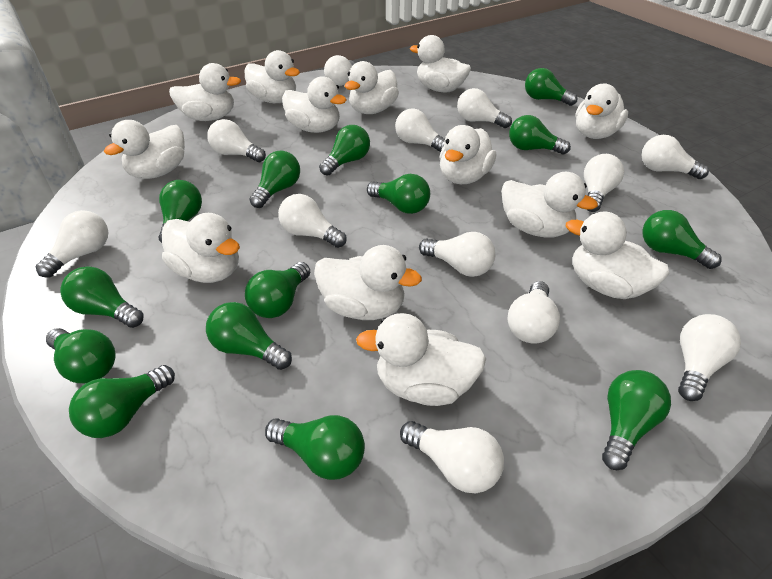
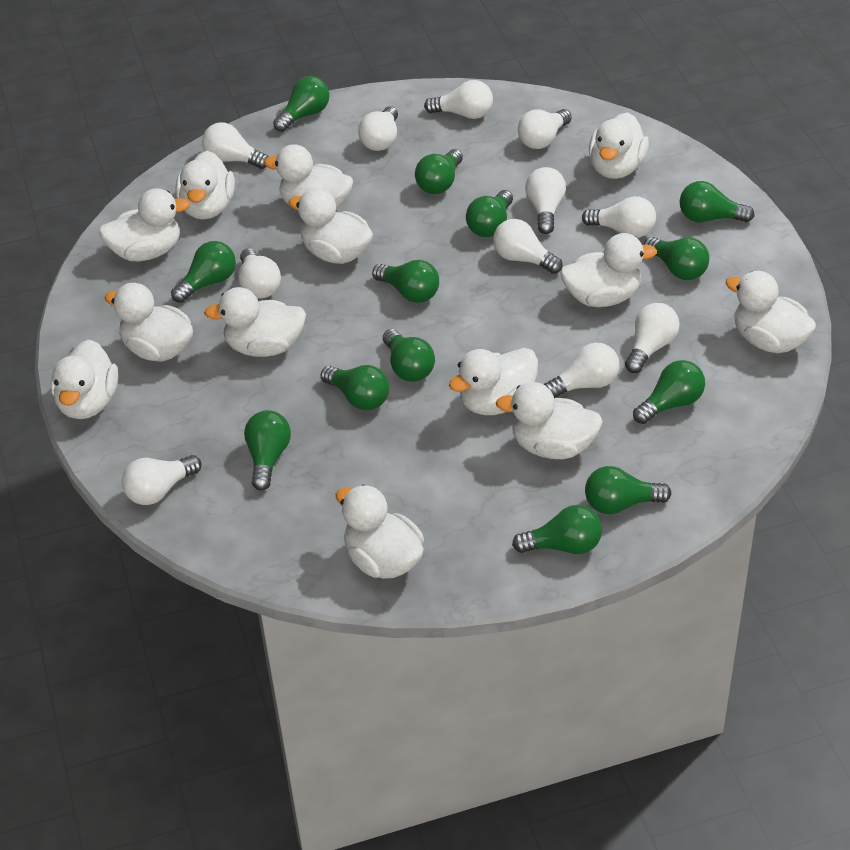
green light bulb: 14 -> 13
white light bulb: 12 -> 11

